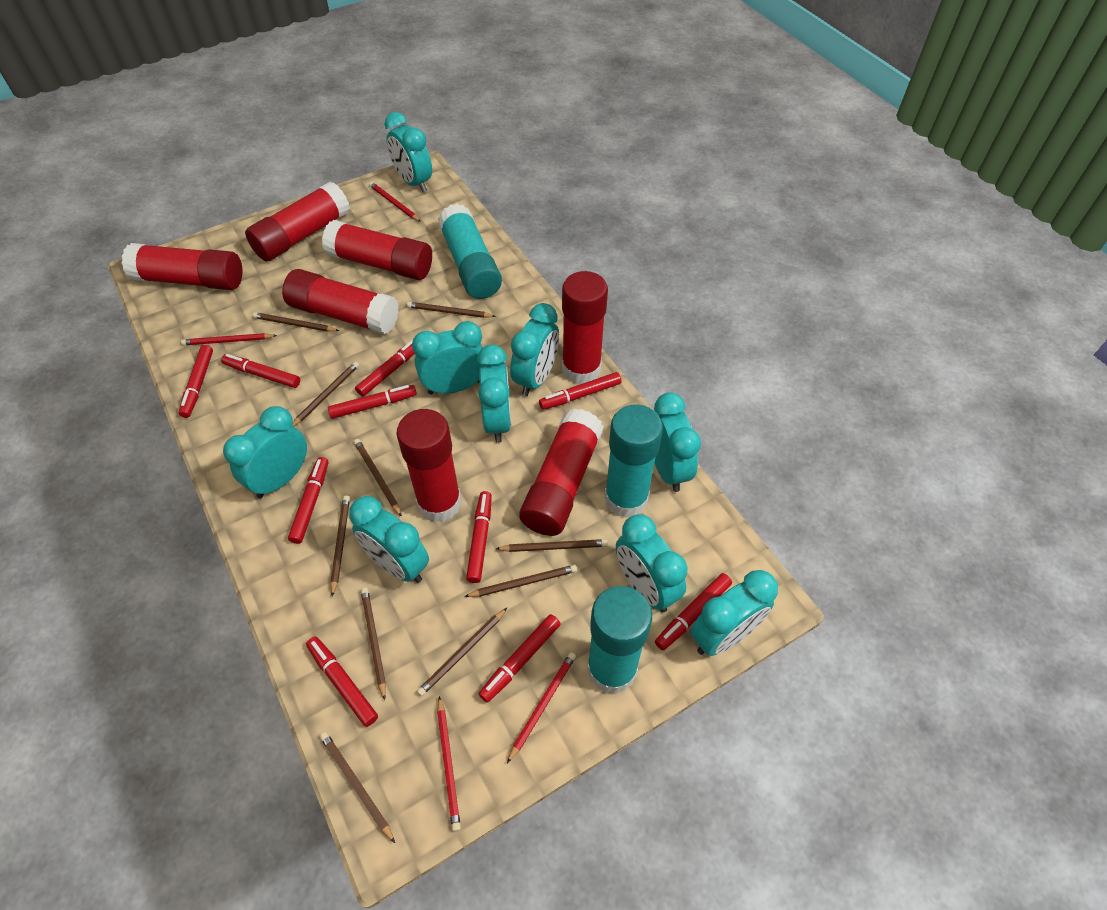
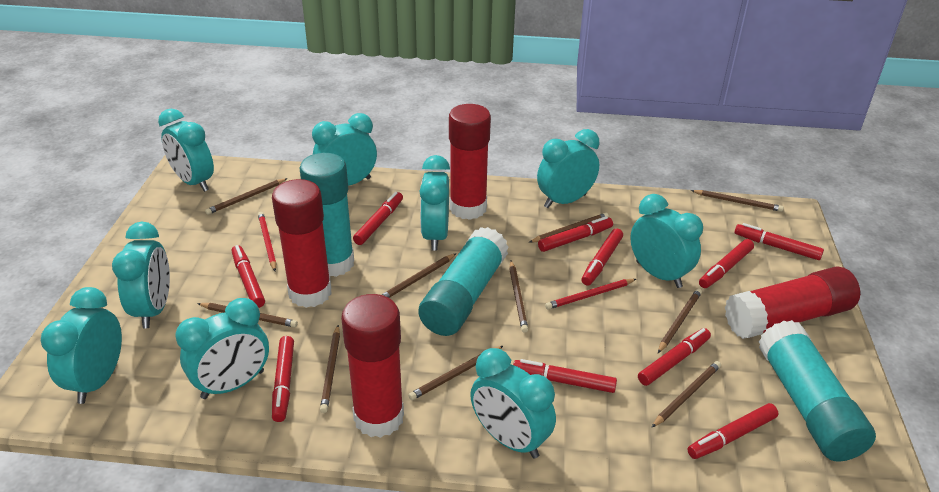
red glue stick: 7 -> 4
red pencil: 4 -> 2

